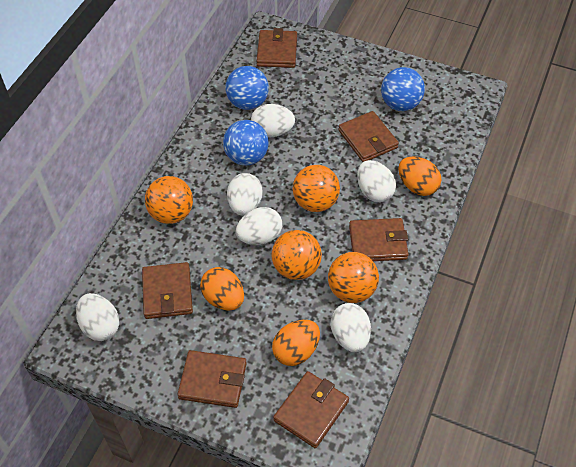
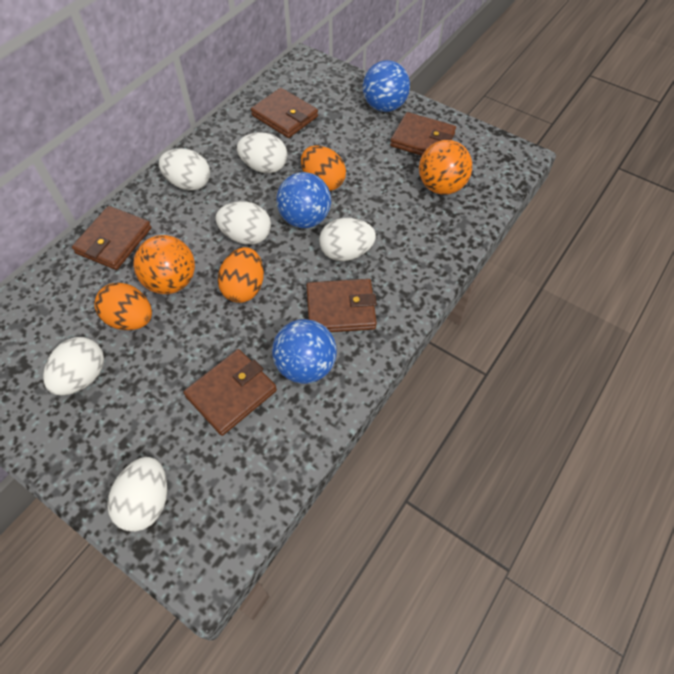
brown wallet: 6 -> 5
orange ball: 4 -> 2

